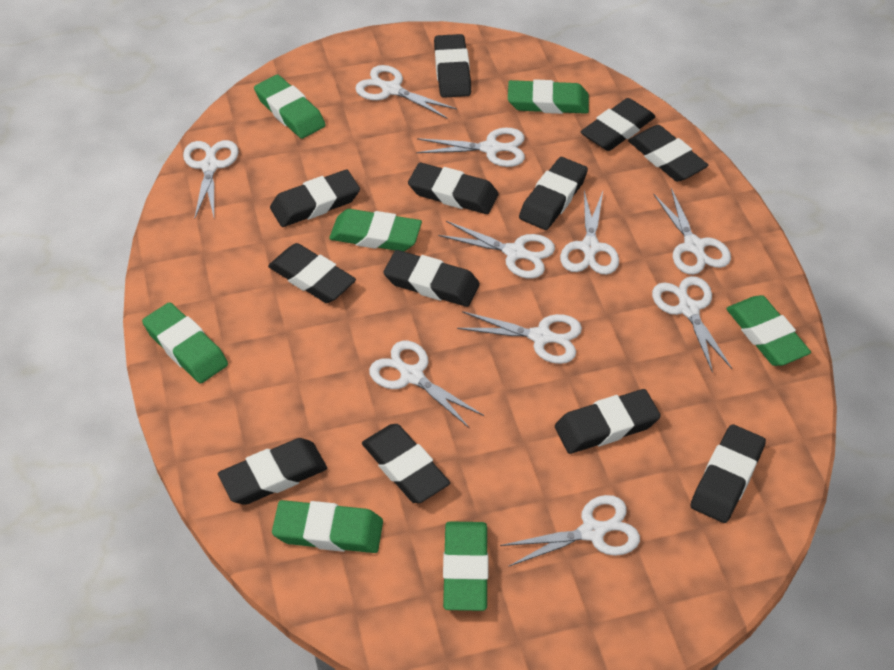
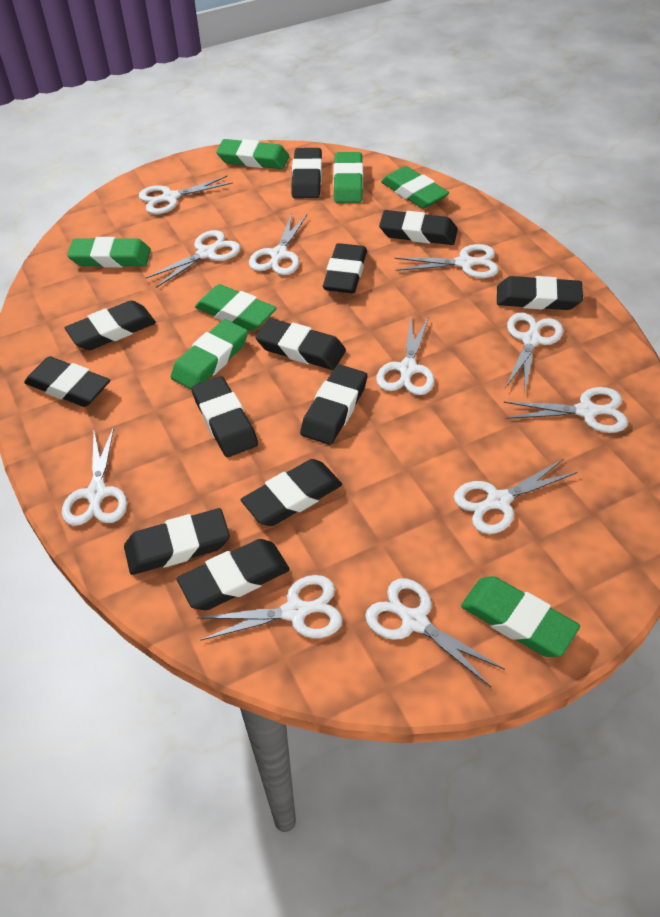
white scissors: 10 -> 11

